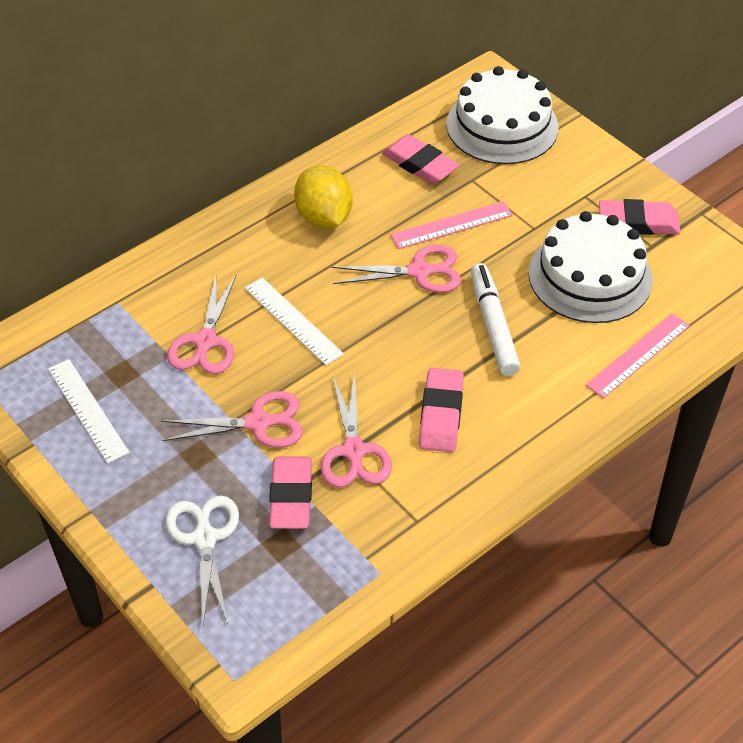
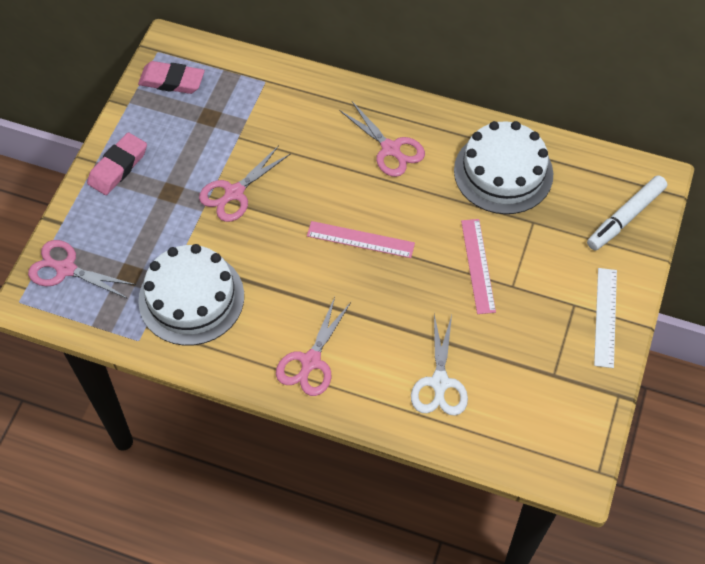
pink eraser: 4 -> 2
white ruler: 2 -> 1
yellow lemon: 1 -> 0

